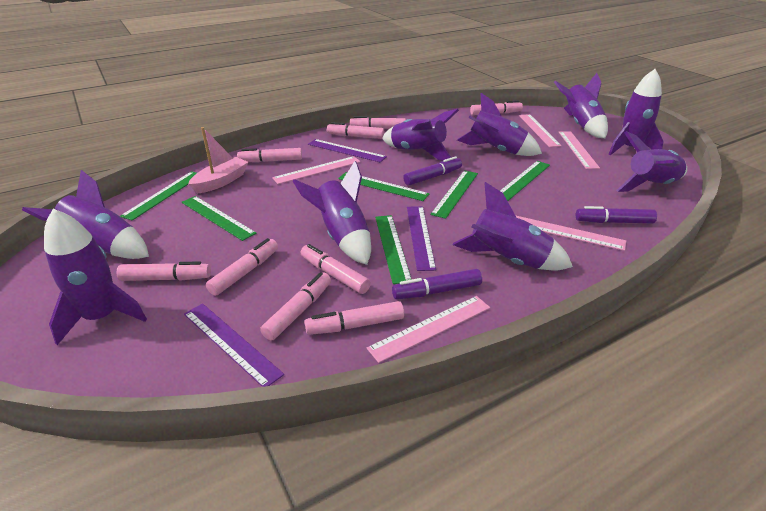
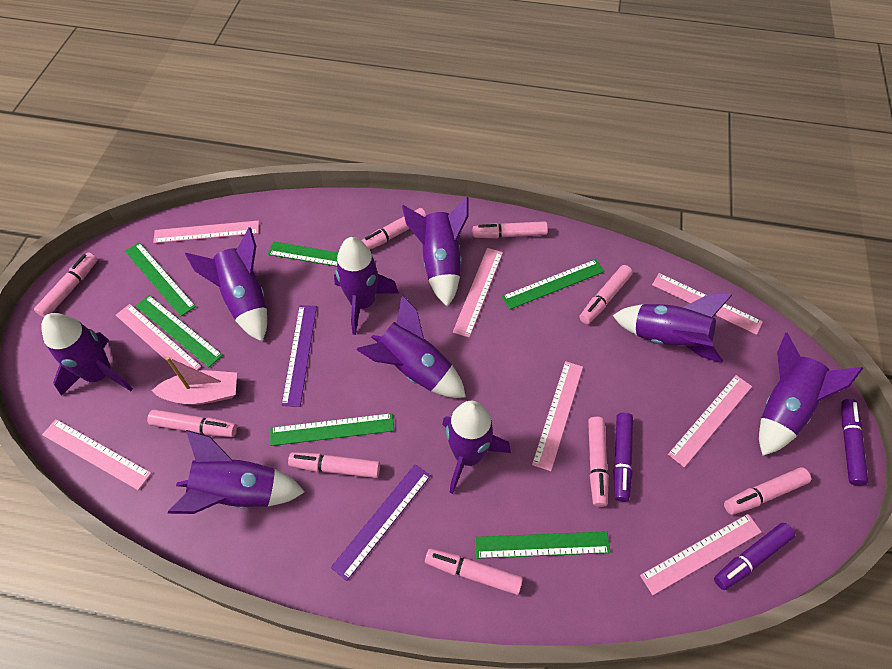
pink ruler: 5 -> 8
purple ruler: 3 -> 2

